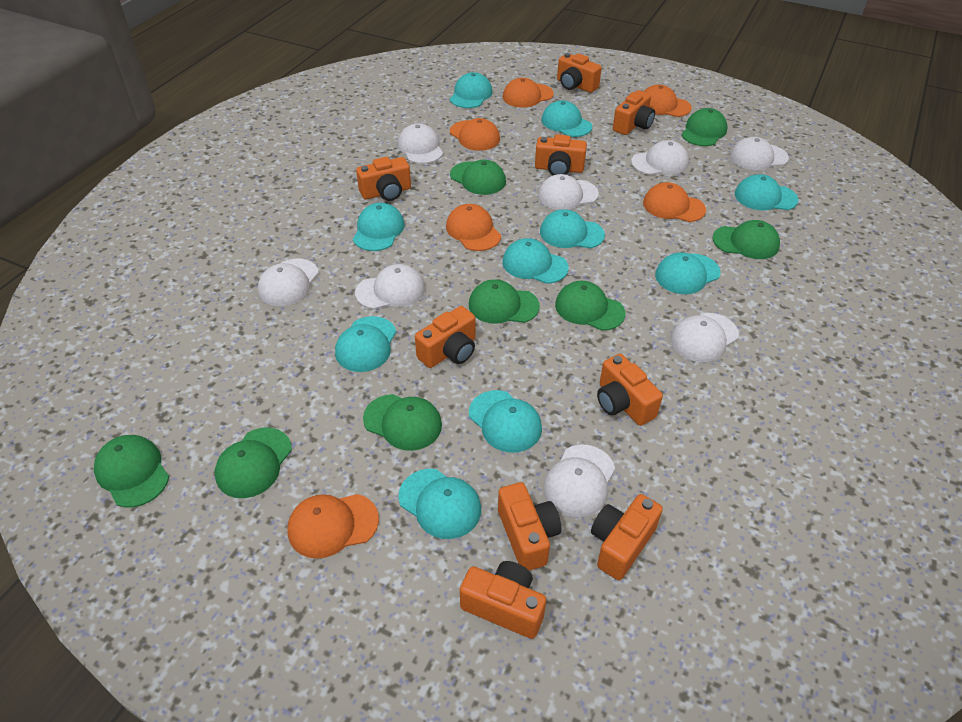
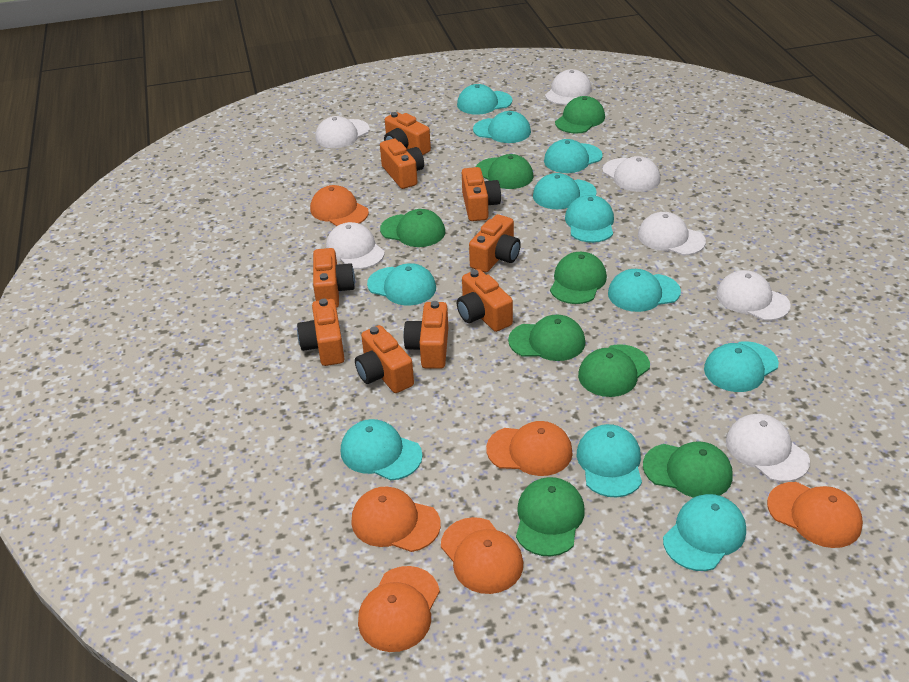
turquoise cap: 10 -> 11
white cap: 8 -> 7

